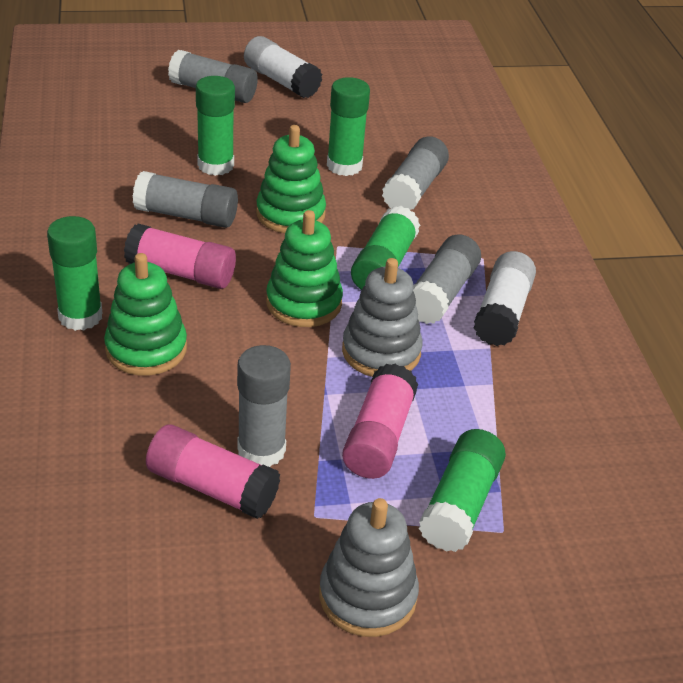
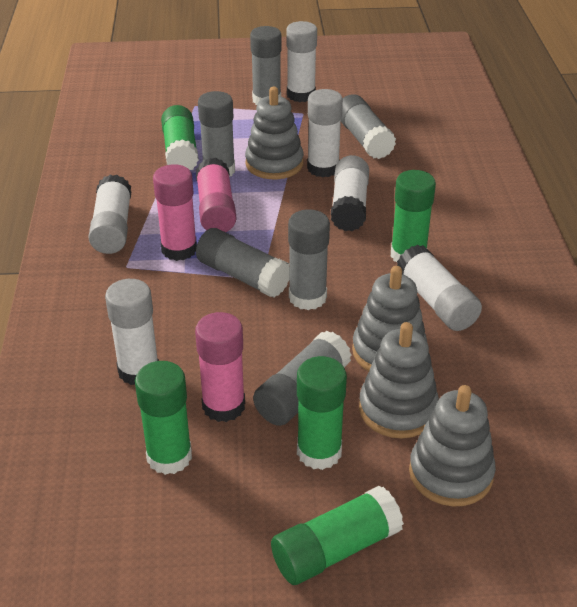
green stacking toy: 3 -> 0
grey glue stick: 5 -> 6
grey stacking toy: 2 -> 4
white glue stick: 2 -> 6

